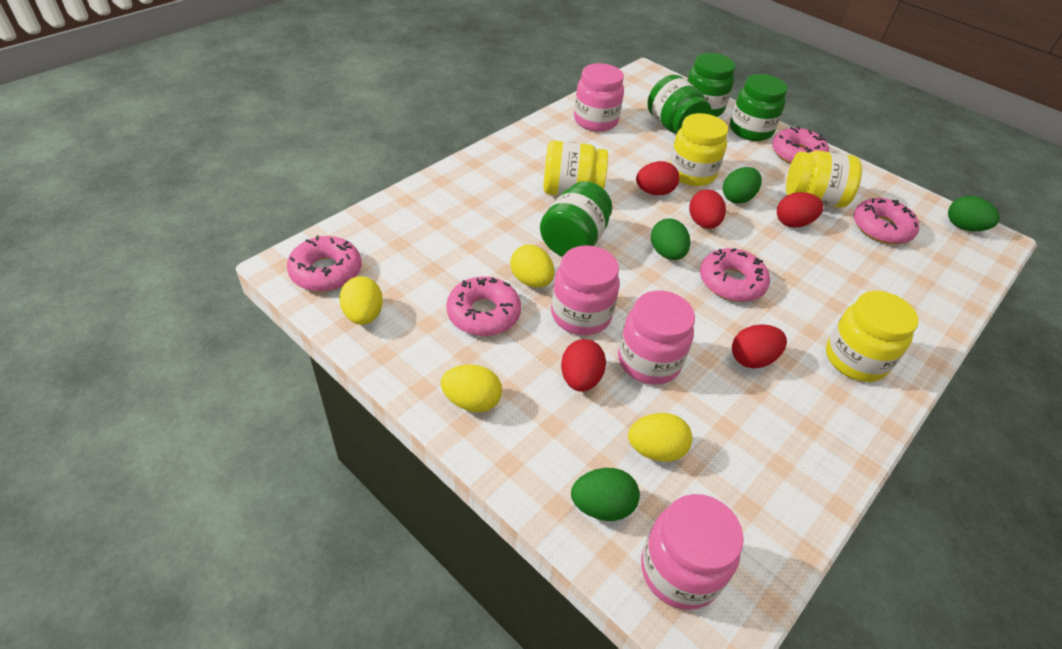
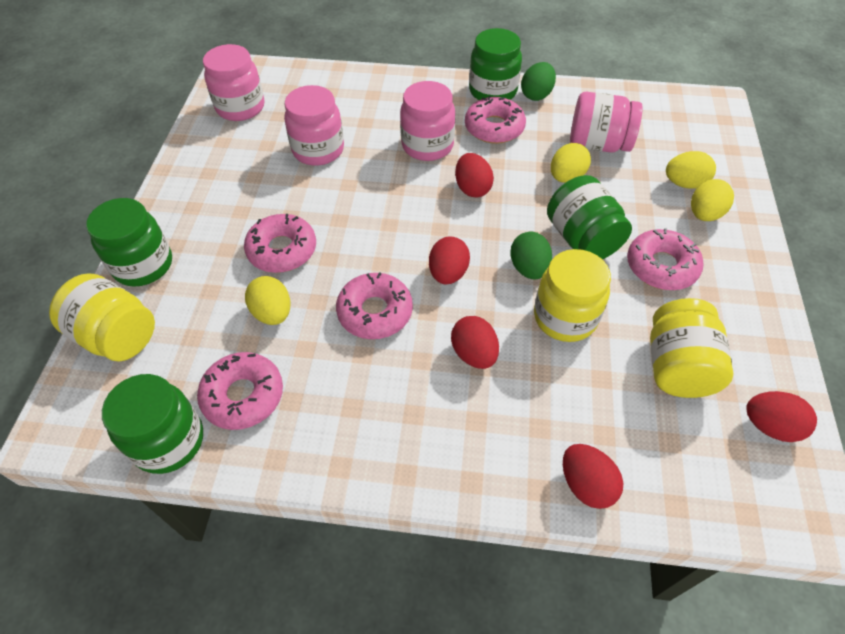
green egg: 4 -> 2
yellow jar: 4 -> 3

